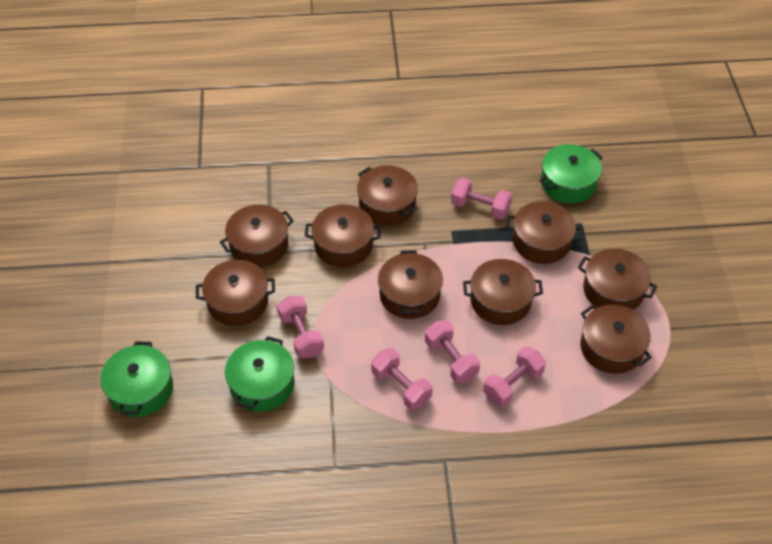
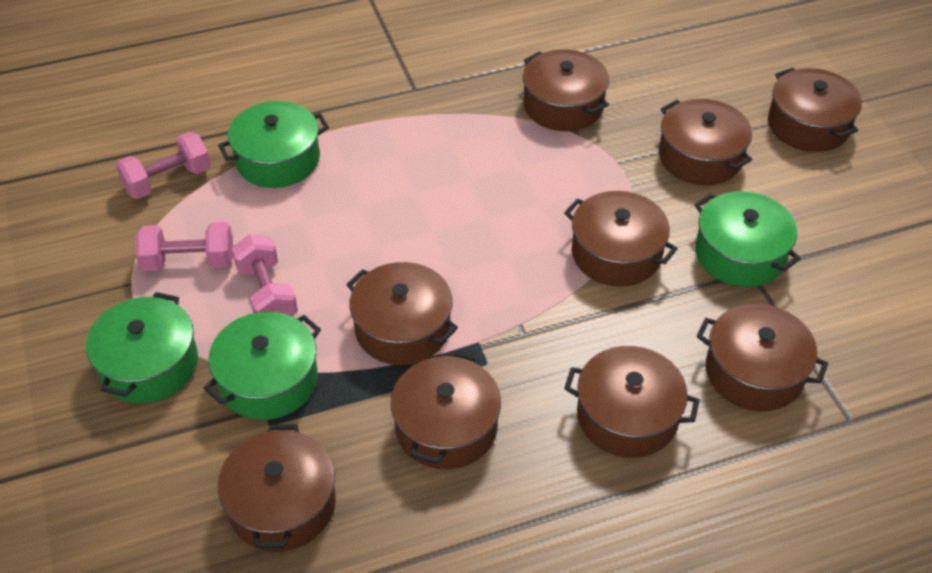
green pot: 3 -> 4
pink dumbbell: 5 -> 3

